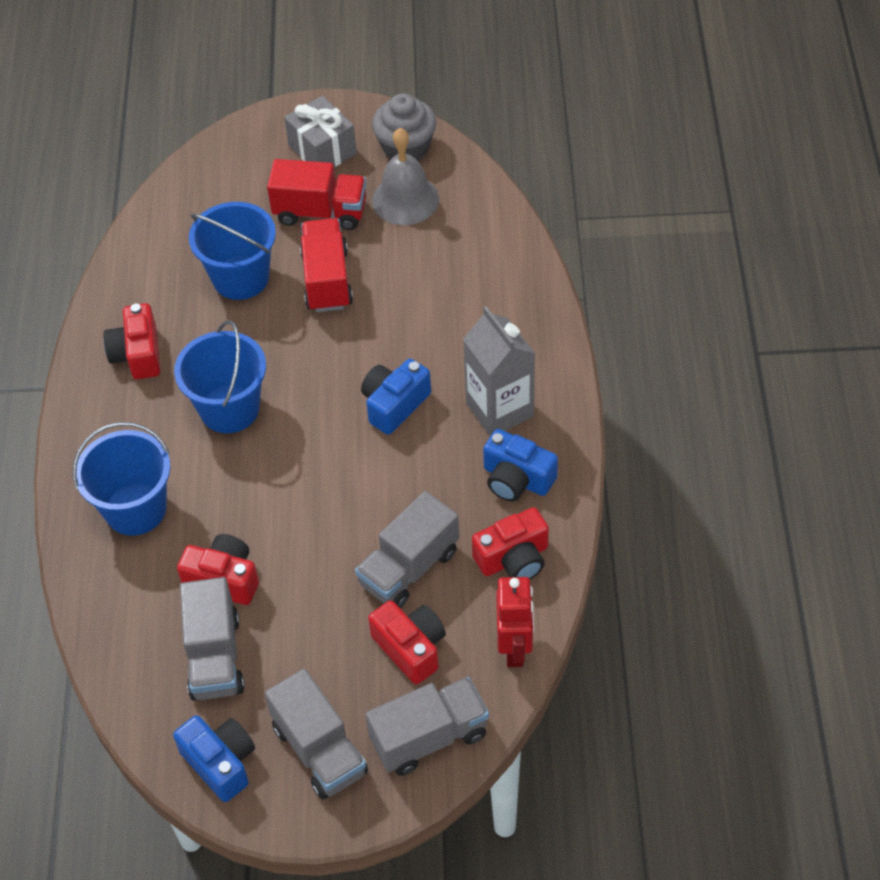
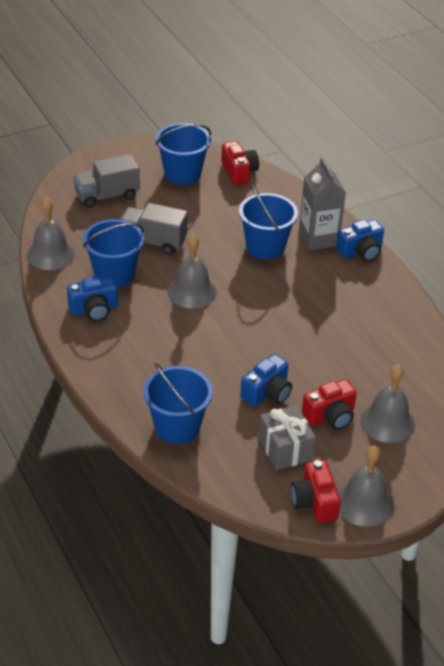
blue bucket: 3 -> 4
grey bell: 1 -> 4
grey cupcake: 1 -> 0
grey truck: 4 -> 2
red camera: 4 -> 3
red robot: 1 -> 0
red truck: 2 -> 0

